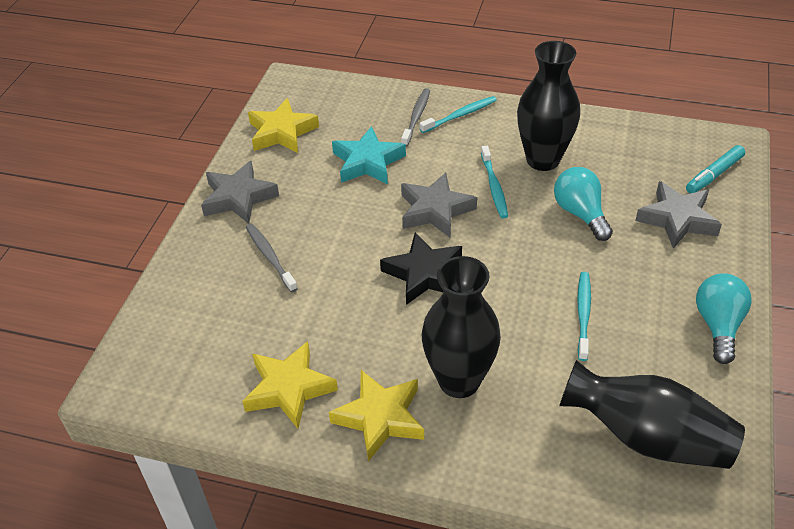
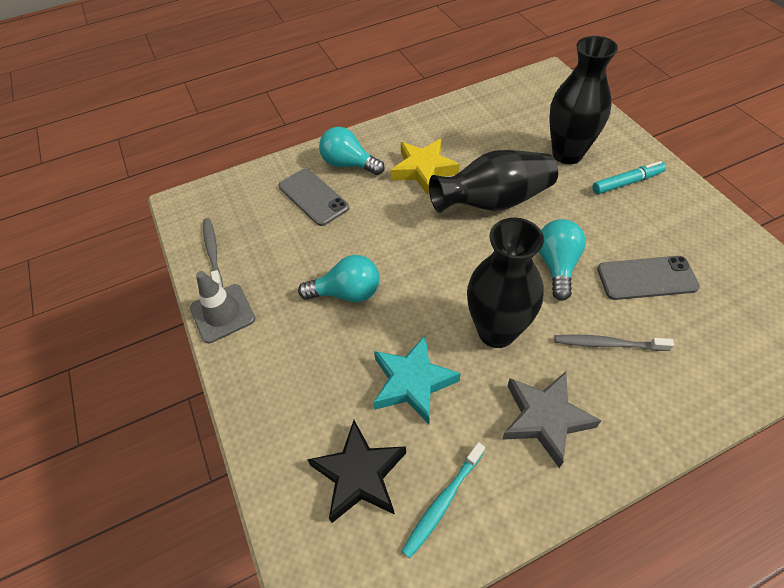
grey phone: 0 -> 2
grey star: 3 -> 1
grey traffic cone: 0 -> 1
turquoise light bulb: 2 -> 3
turquoise toothbrush: 3 -> 1
yellow star: 3 -> 1

